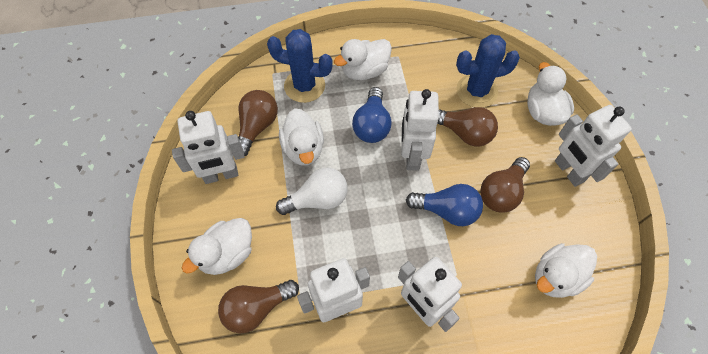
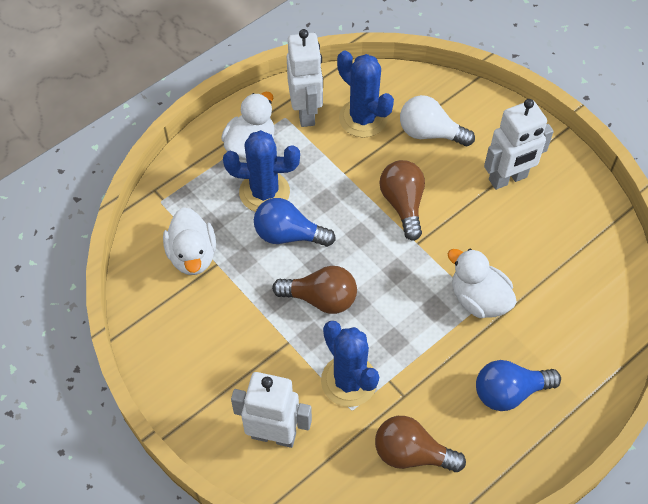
blue cactus: 2 -> 3
brown light bulb: 4 -> 3
white duck: 5 -> 3
white robot: 5 -> 3

